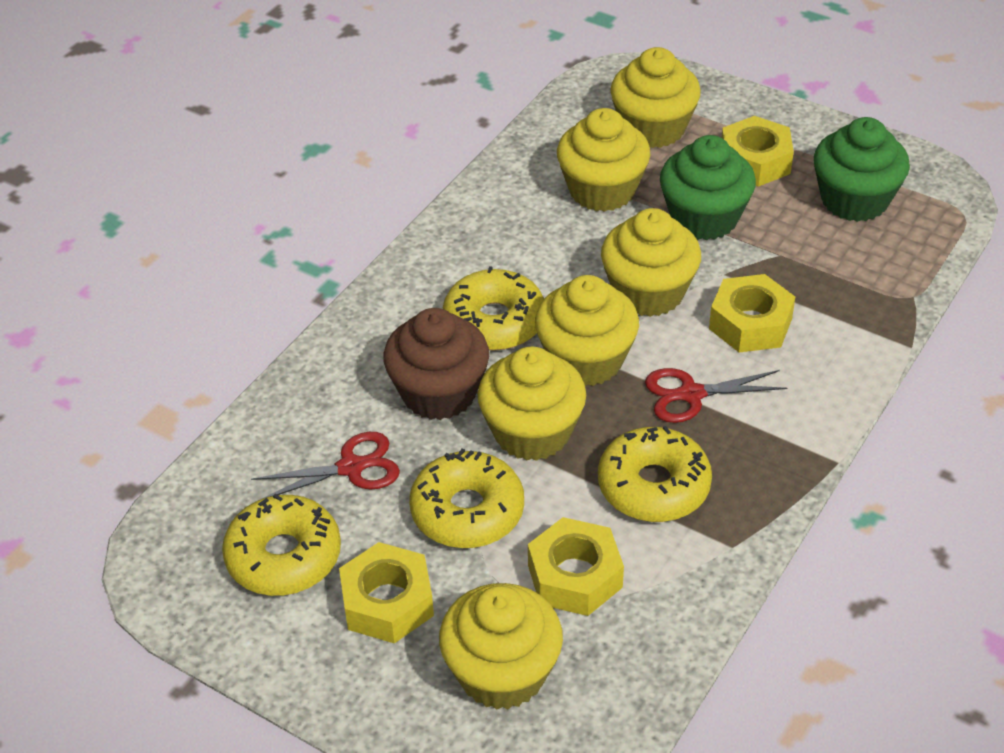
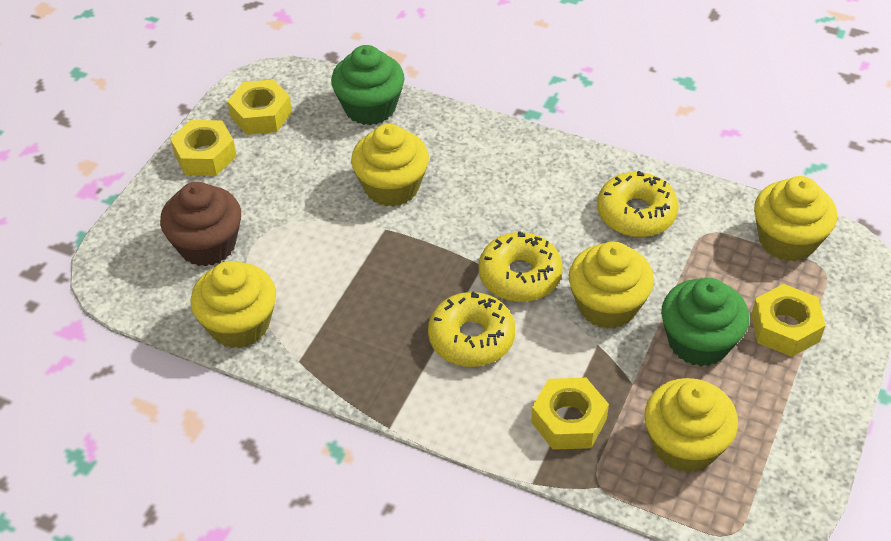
red scissors: 2 -> 0
yellow cupcake: 6 -> 5
yellow donut: 4 -> 3

